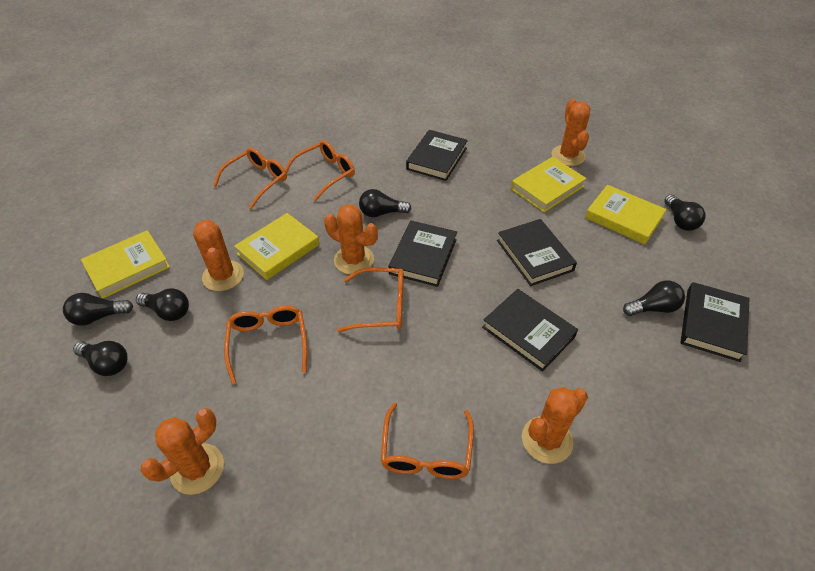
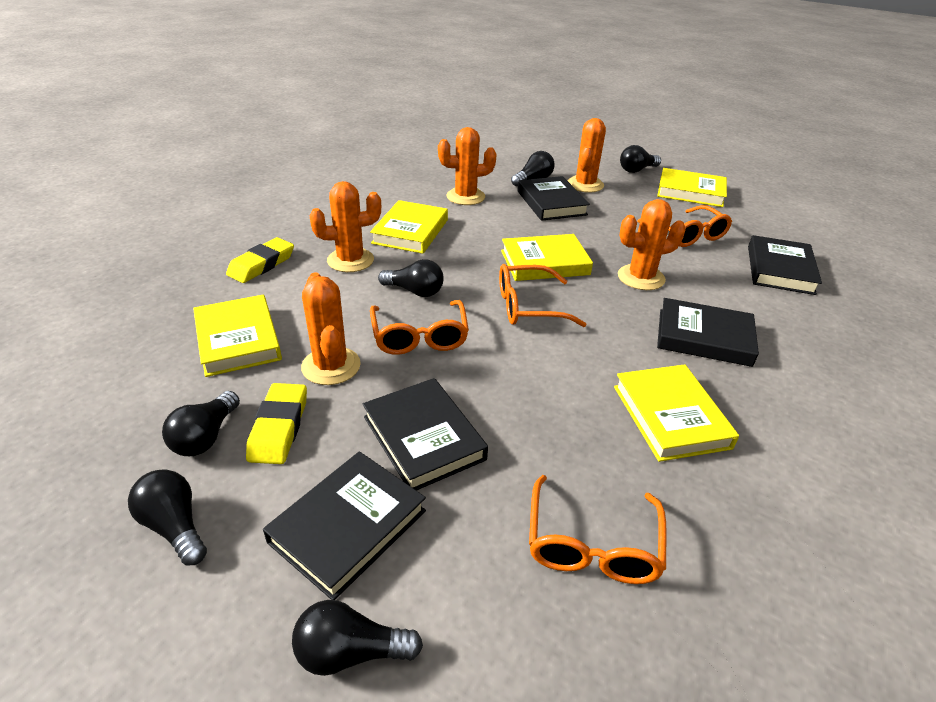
orange glasses: 5 -> 4
yellow book: 4 -> 5
yellow eraser: 0 -> 2

